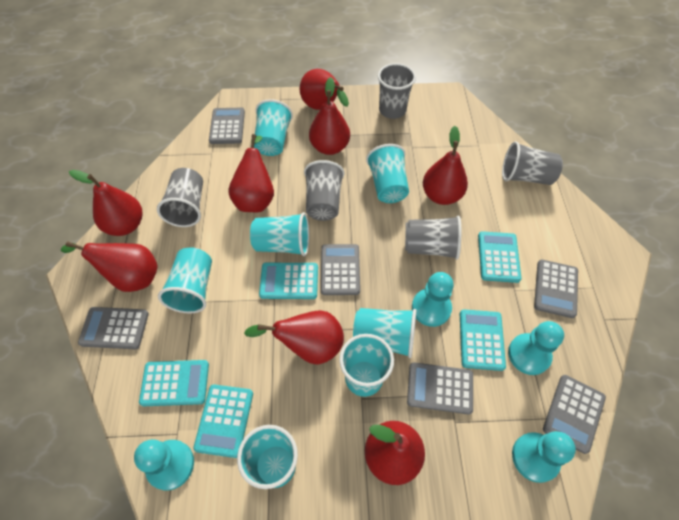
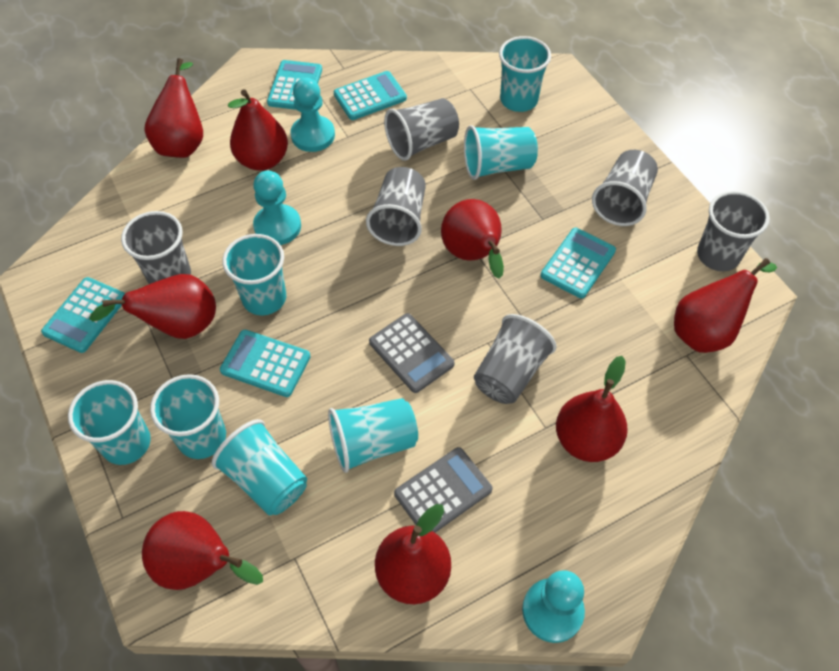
grey calculator: 6 -> 2
grey cup: 5 -> 6
turquoise pawn: 4 -> 3

